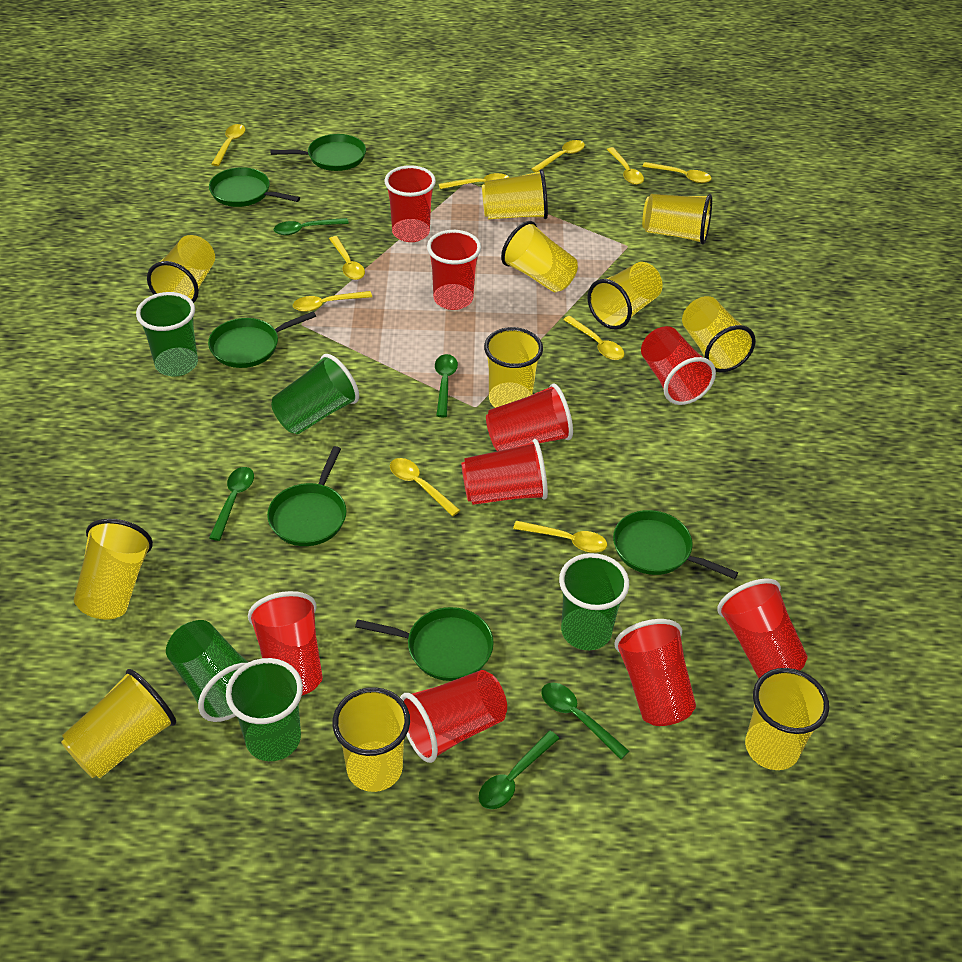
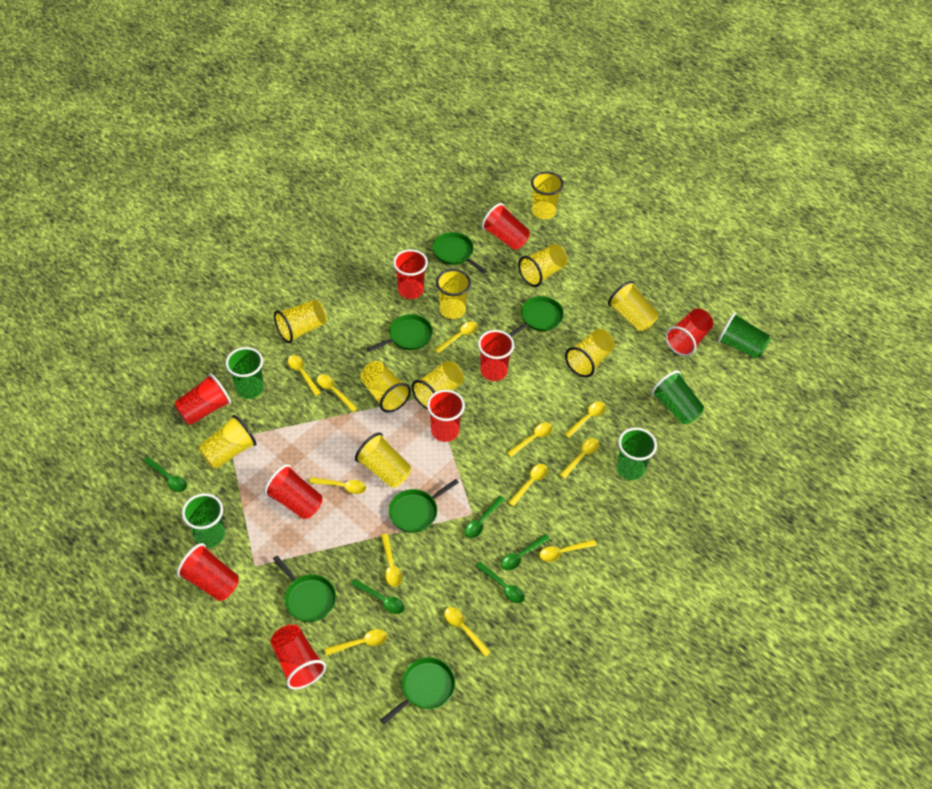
yellow cup: 11 -> 10
yellow spoon: 10 -> 12

